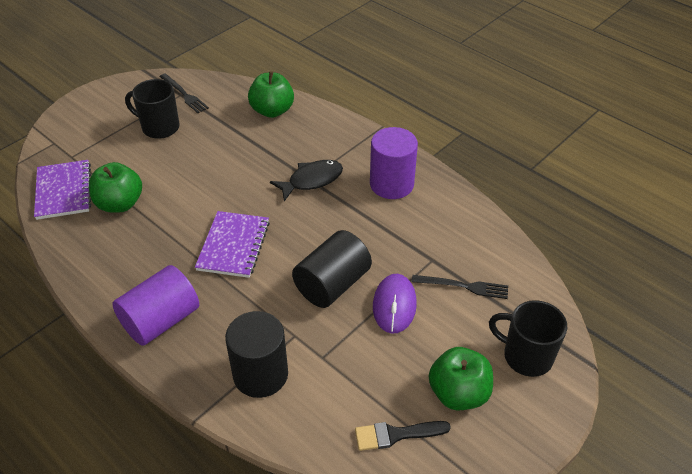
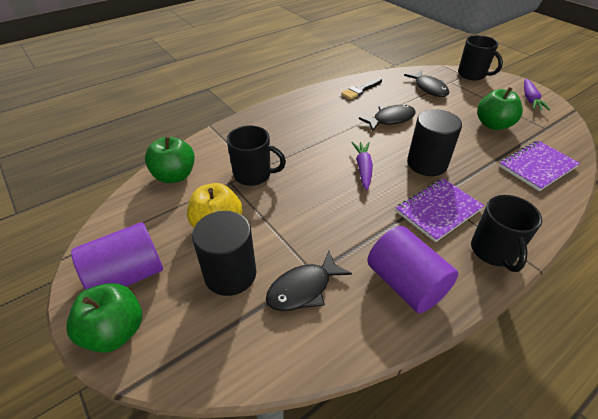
black fish: 1 -> 3
black fork: 2 -> 0
black mug: 2 -> 3
purple carrot: 0 -> 2
purple mouse: 1 -> 0
yellow apple: 0 -> 1

